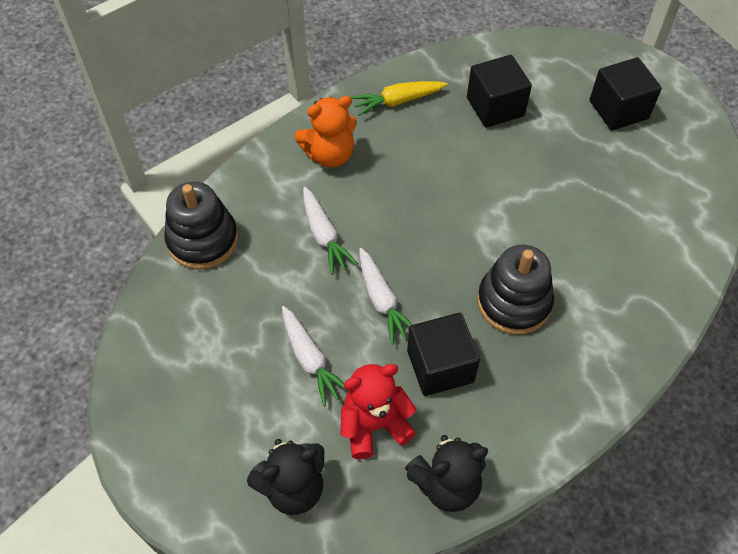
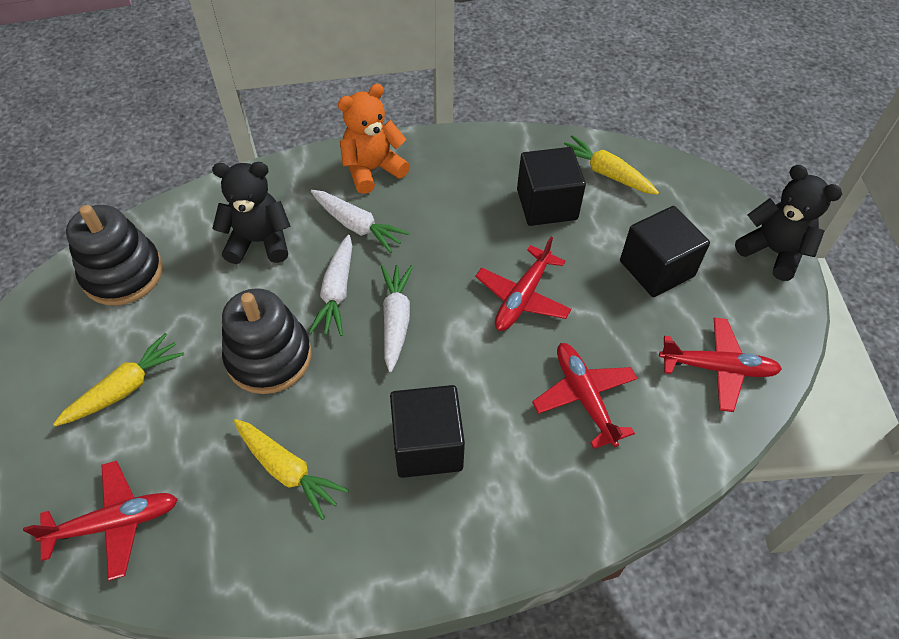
red plane: 0 -> 4
red teddy bear: 1 -> 0
yellow carrot: 1 -> 3

